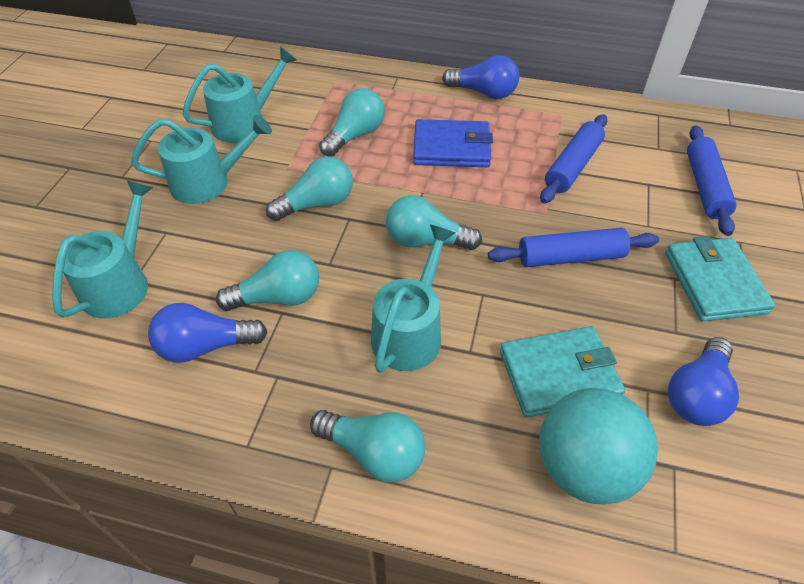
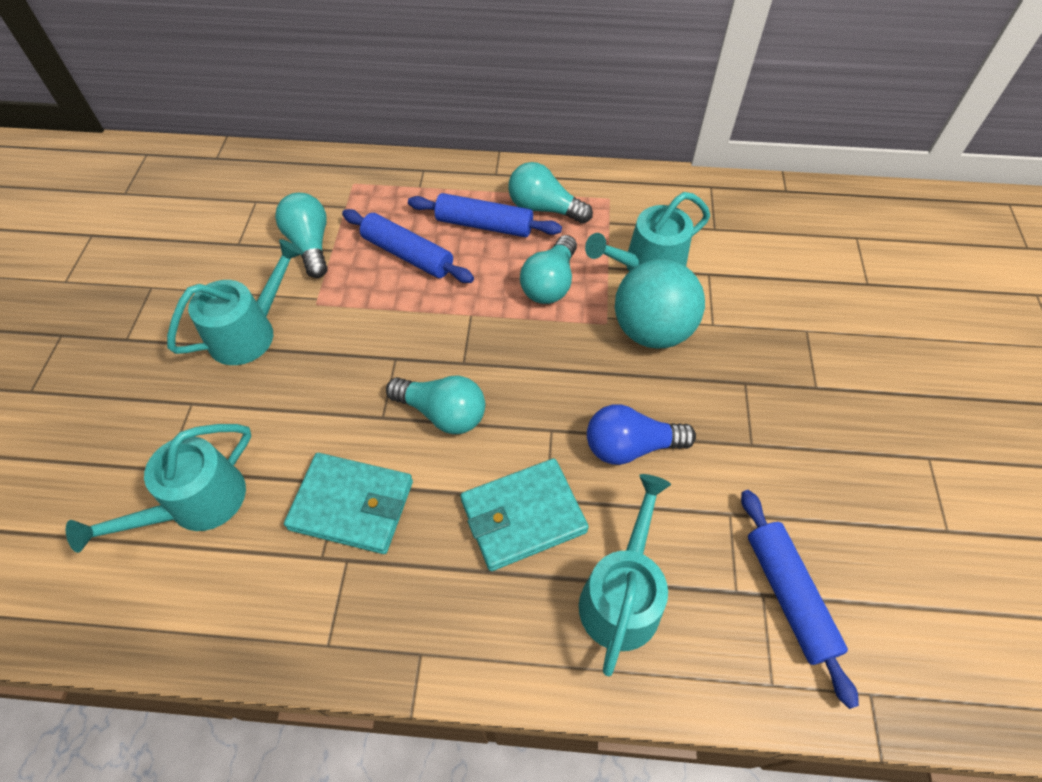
blue light bulb: 3 -> 1
blue wallet: 1 -> 0
turquoise light bulb: 5 -> 4

